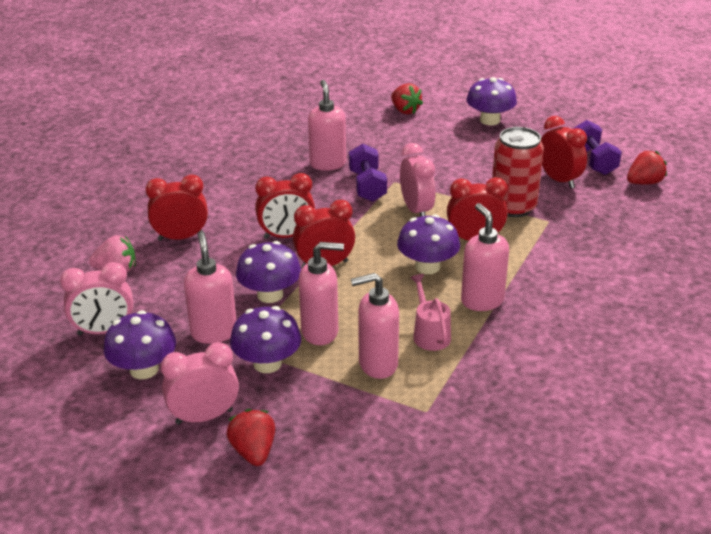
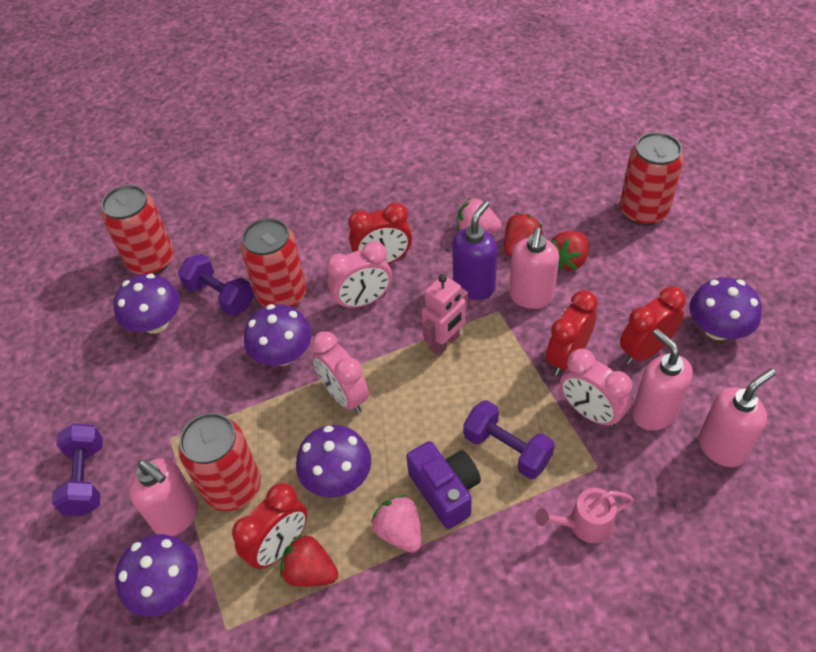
pink robot: 0 -> 1
pink soap dispenser: 5 -> 4
pink strawberry: 1 -> 2
purple camera: 0 -> 1
purple dumbbell: 2 -> 3
purple soap dispenser: 0 -> 1
red can: 1 -> 4
red clock: 5 -> 4

